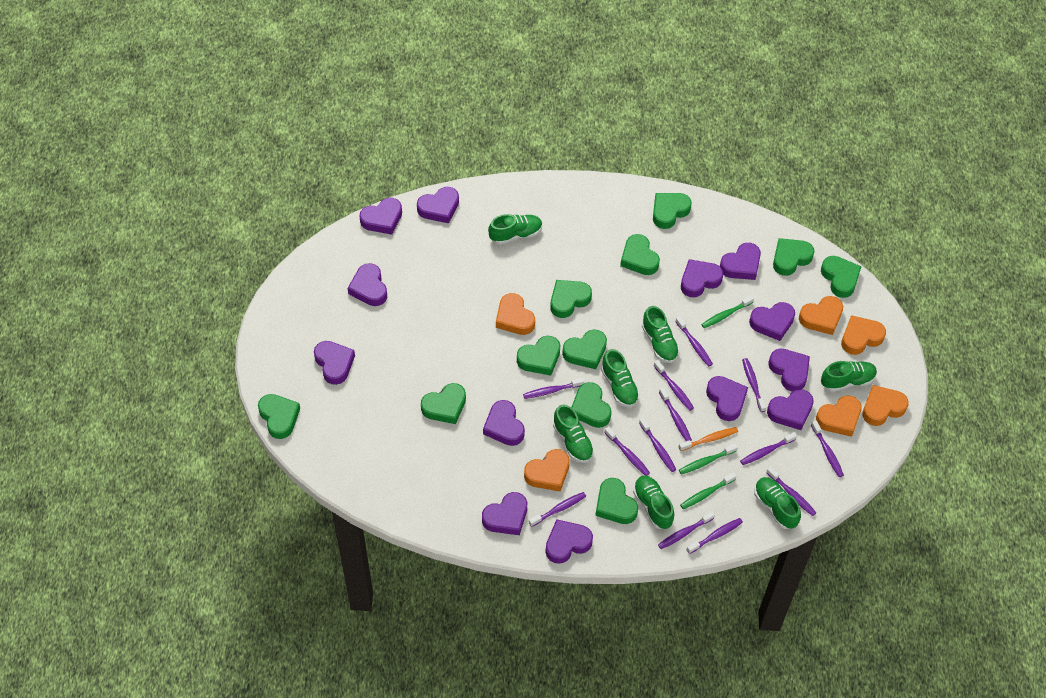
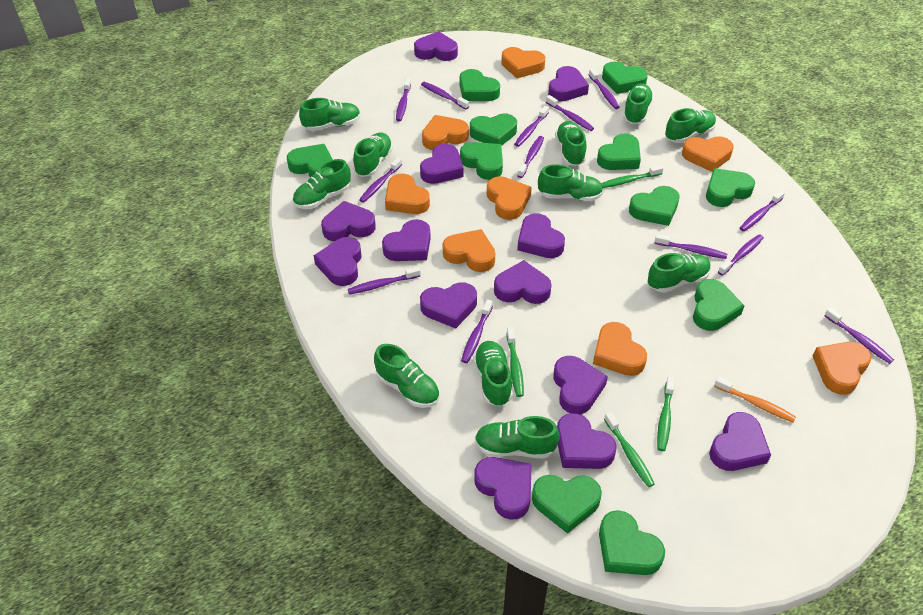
green shoe: 7 -> 11
green toothbrush: 3 -> 4
orange heart: 6 -> 8

